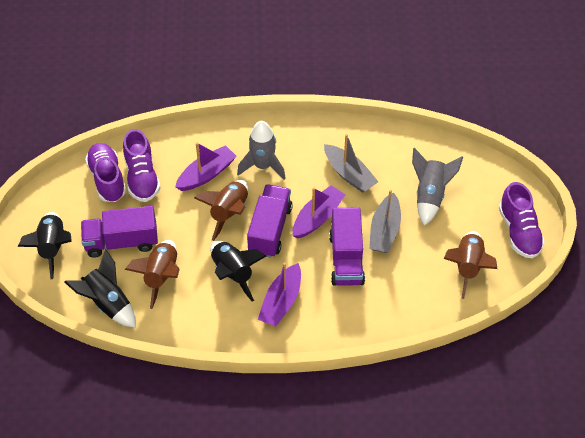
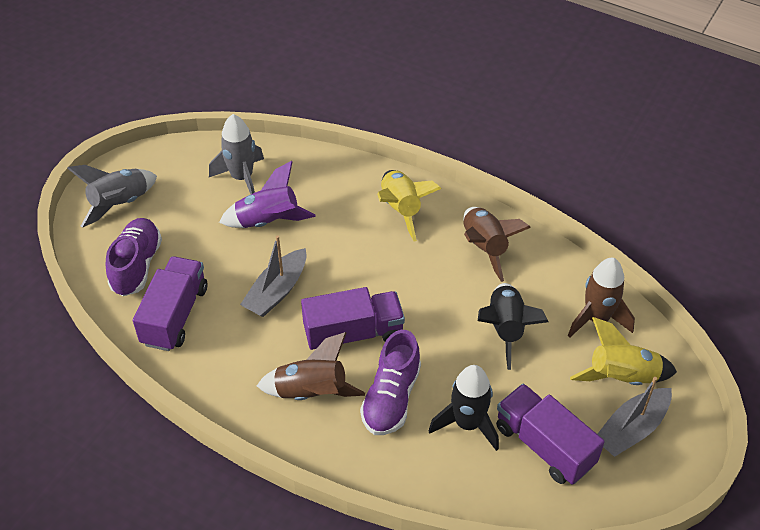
black rocket: 3 -> 2
purple boat: 3 -> 0
purple rocket: 0 -> 1
purple shoe: 3 -> 2
yellow rocket: 0 -> 2

